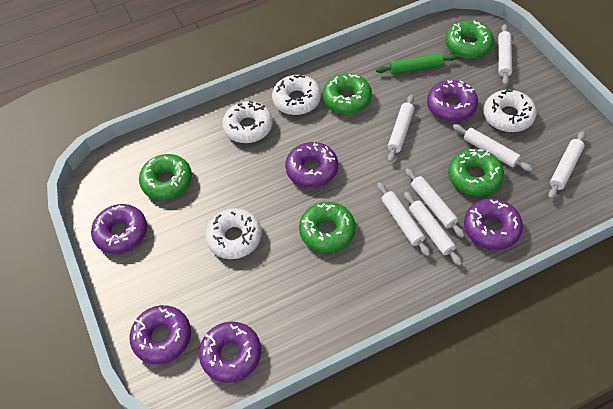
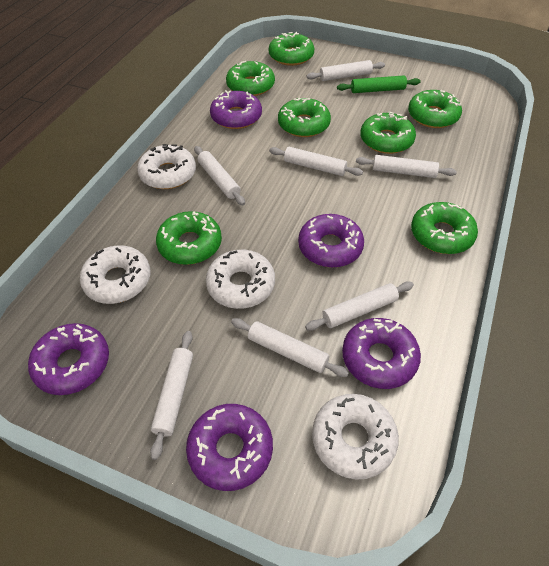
green donut: 5 -> 7
purple donut: 6 -> 5

